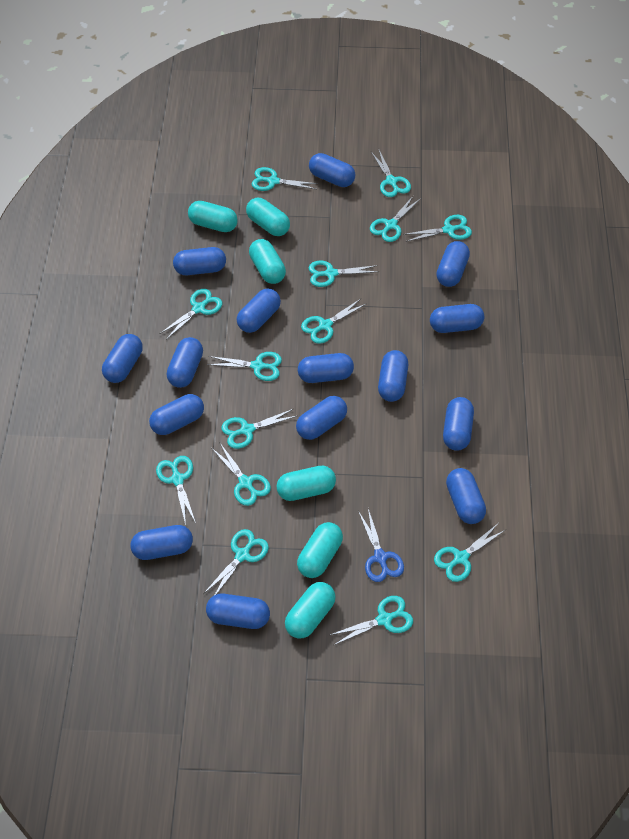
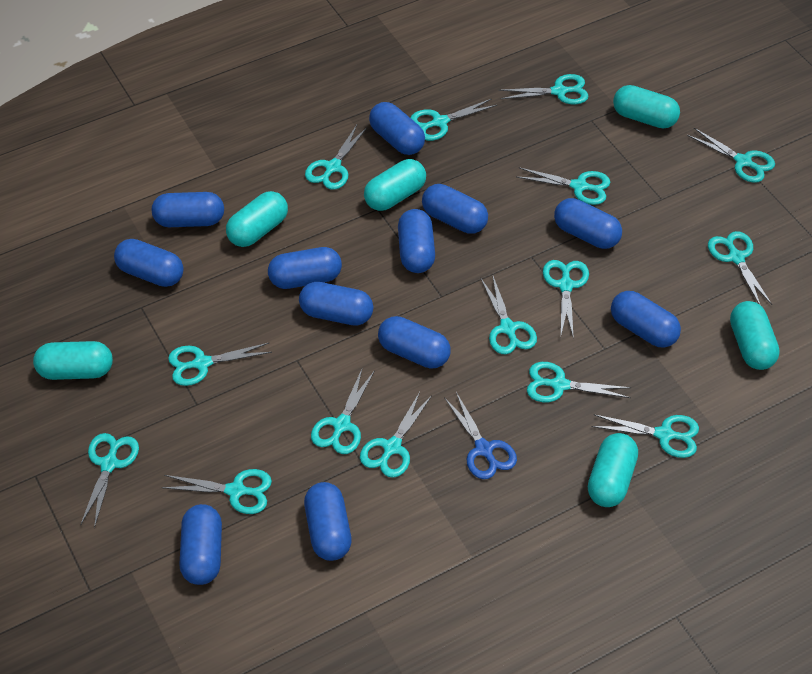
blue capsule: 15 -> 12
turquoise scissors: 14 -> 15

